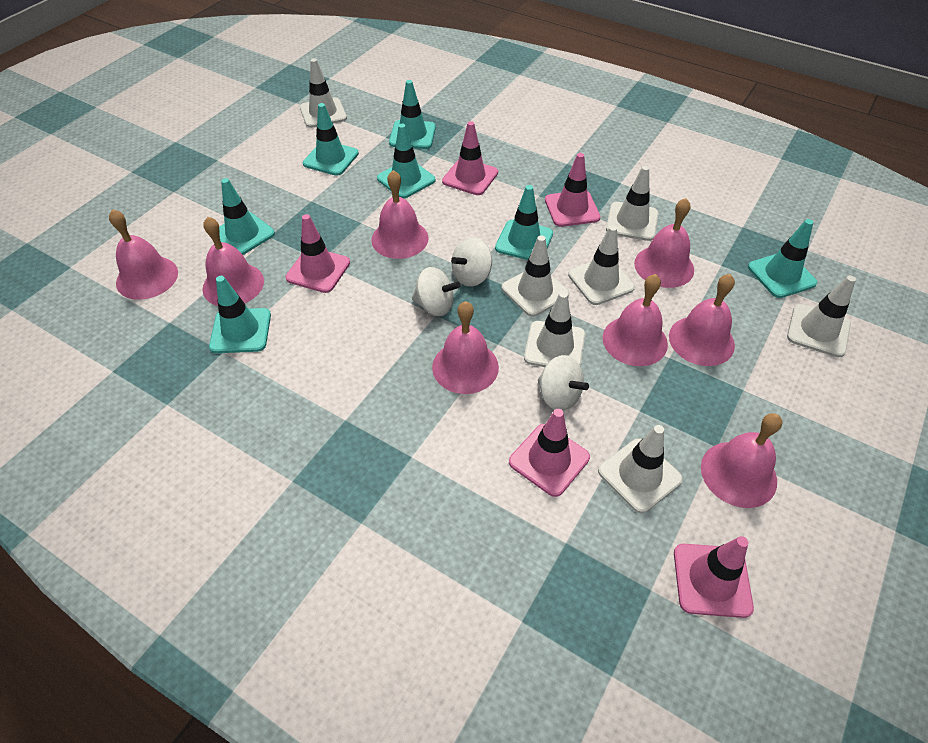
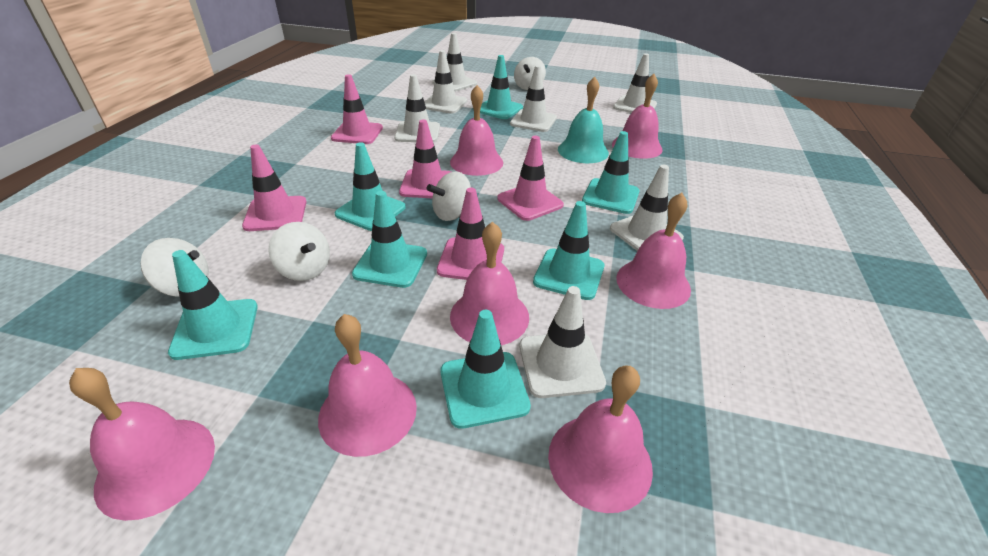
pink bell: 8 -> 7
turquoise bell: 0 -> 1
white spinning top: 3 -> 4

